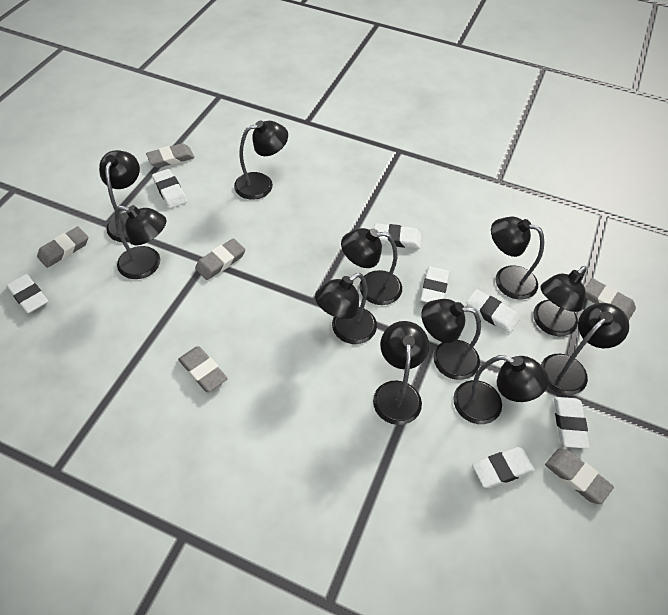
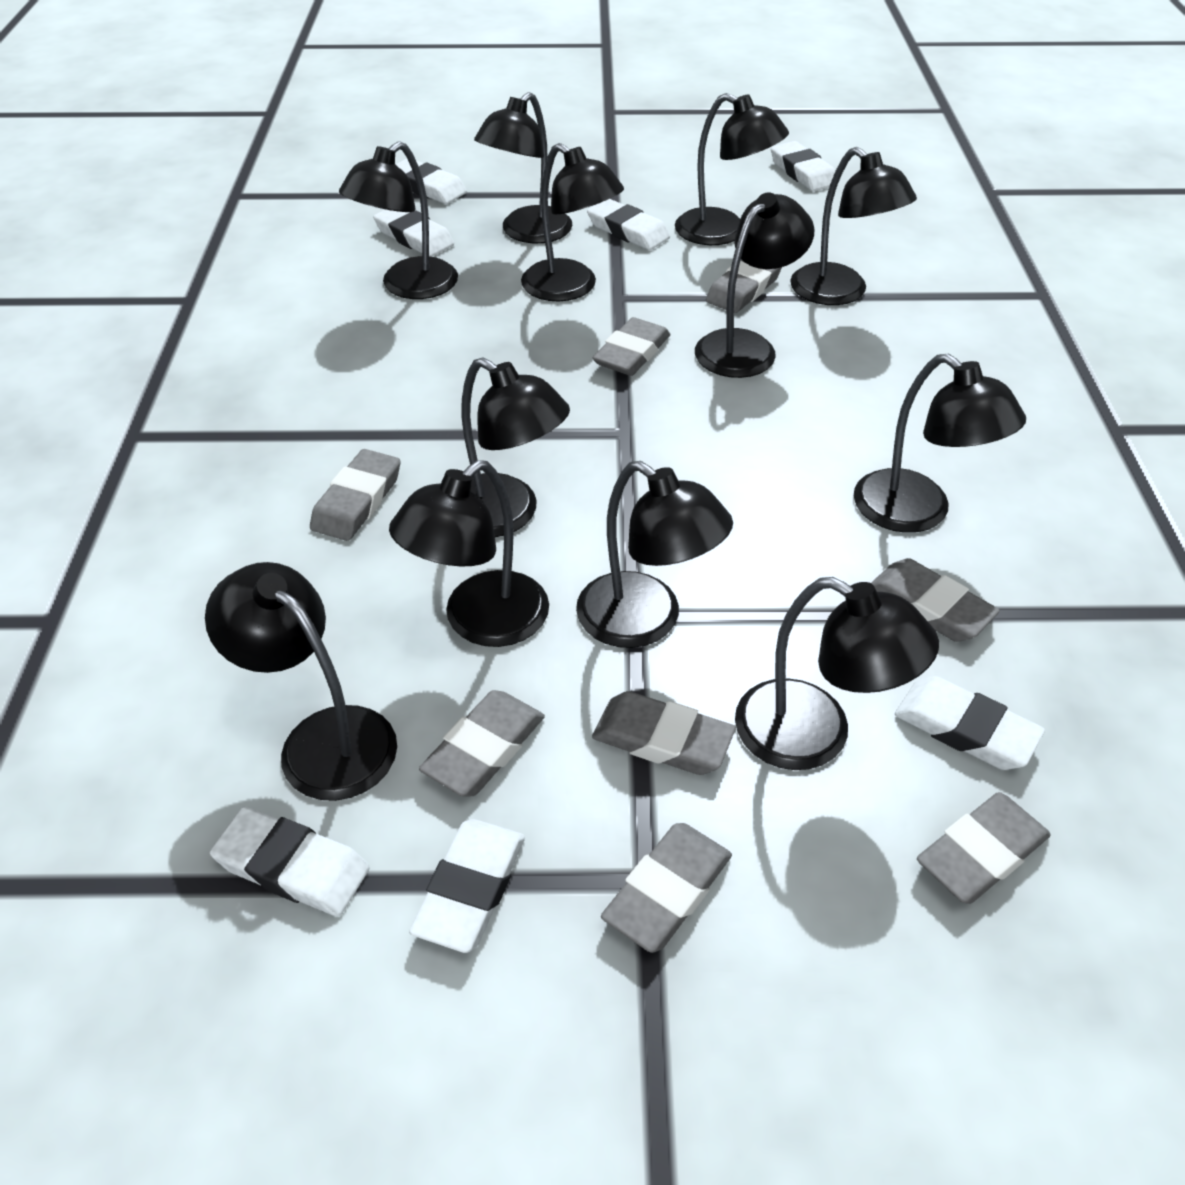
black lamp: 11 -> 12
grey eraser: 6 -> 8

